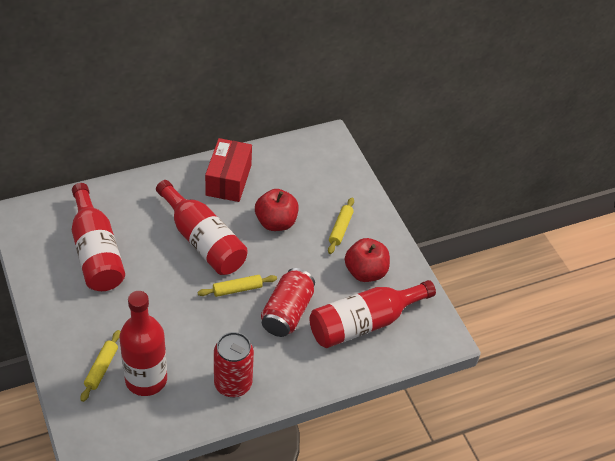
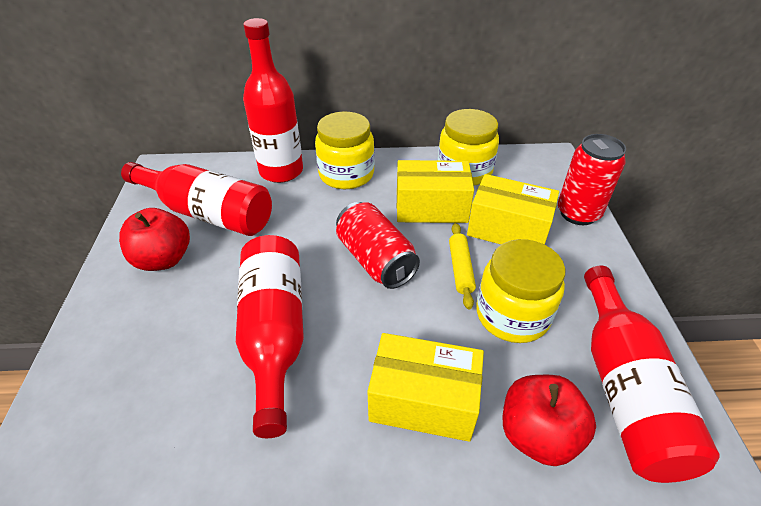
red box: 1 -> 0
yellow box: 0 -> 3
yellow jar: 0 -> 3
yellow rolling pin: 3 -> 1

